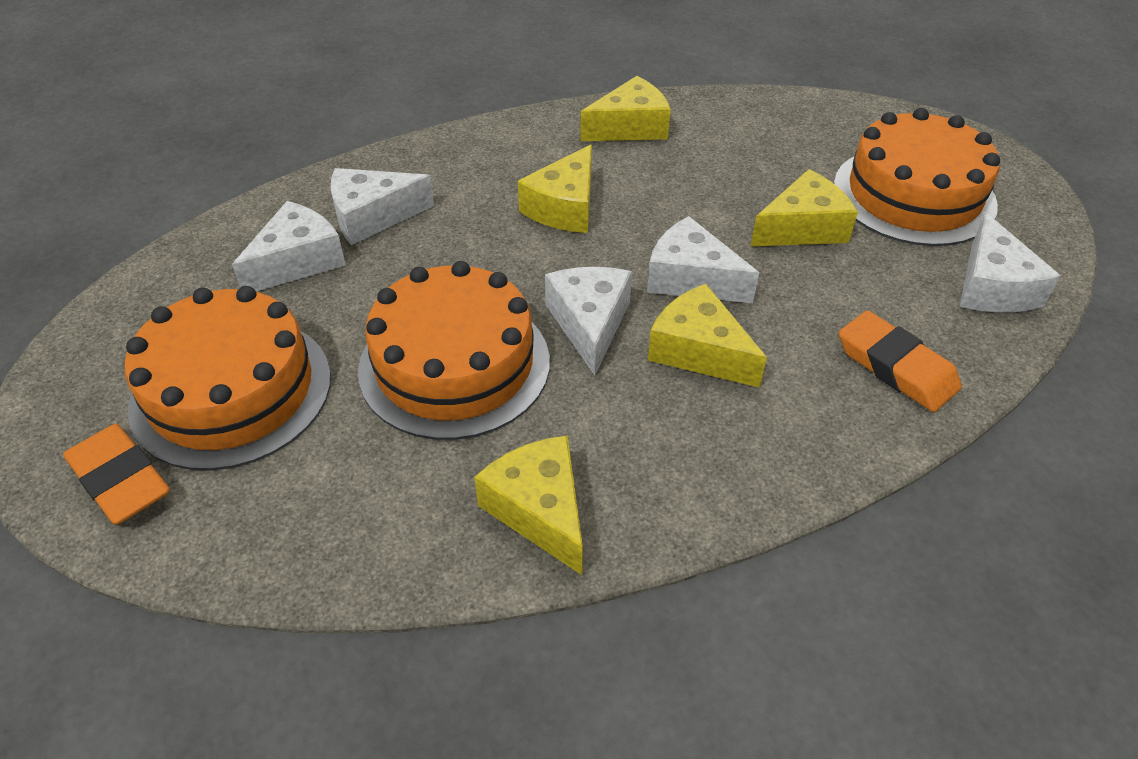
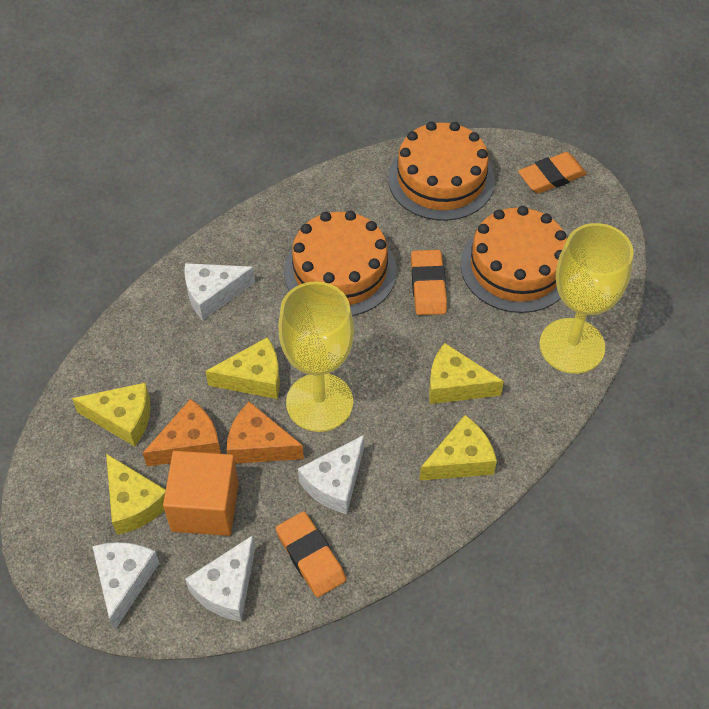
orange cheese: 0 -> 2
orange cube: 0 -> 1
orange eraser: 2 -> 3
white cheese: 5 -> 4
yellow goblet: 0 -> 2

